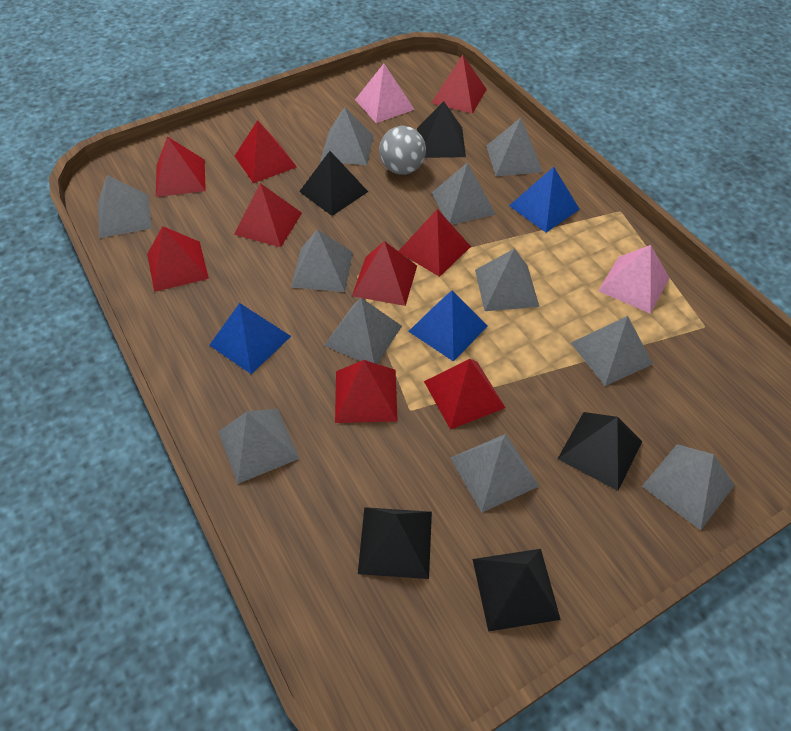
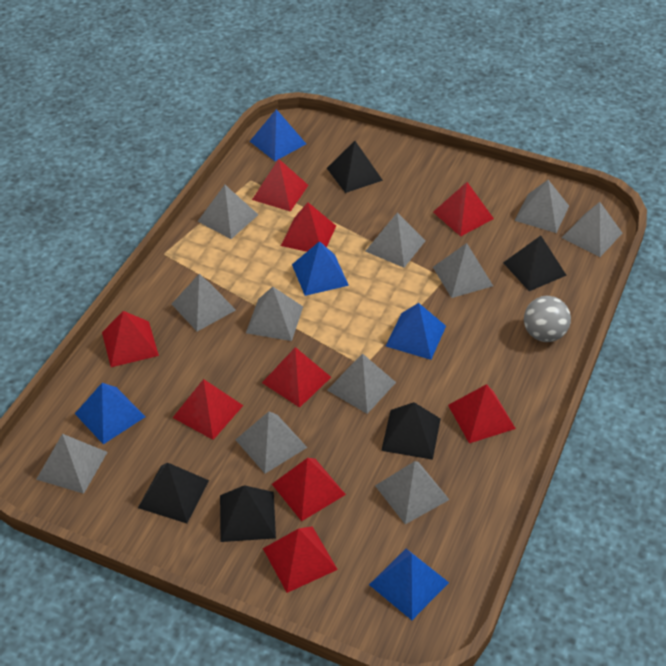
blue pyramid: 3 -> 5
pink pyramid: 2 -> 0

